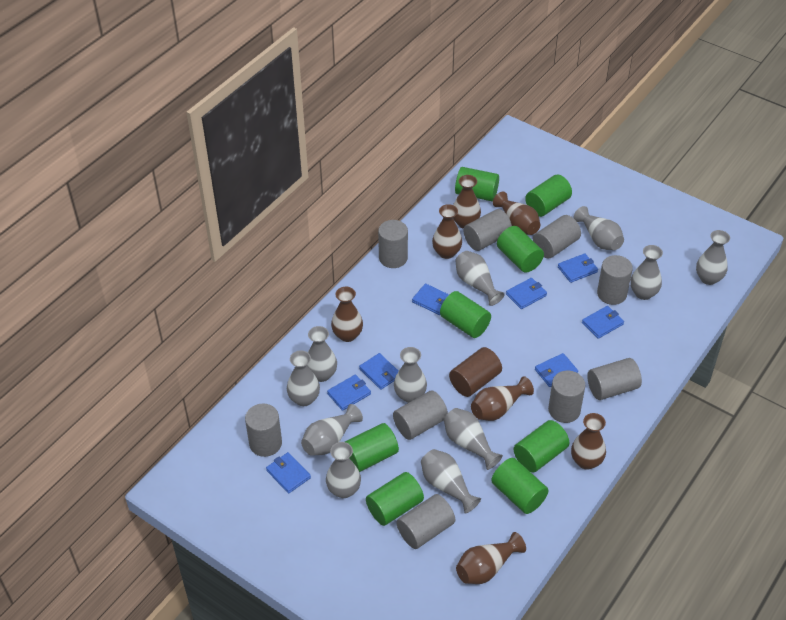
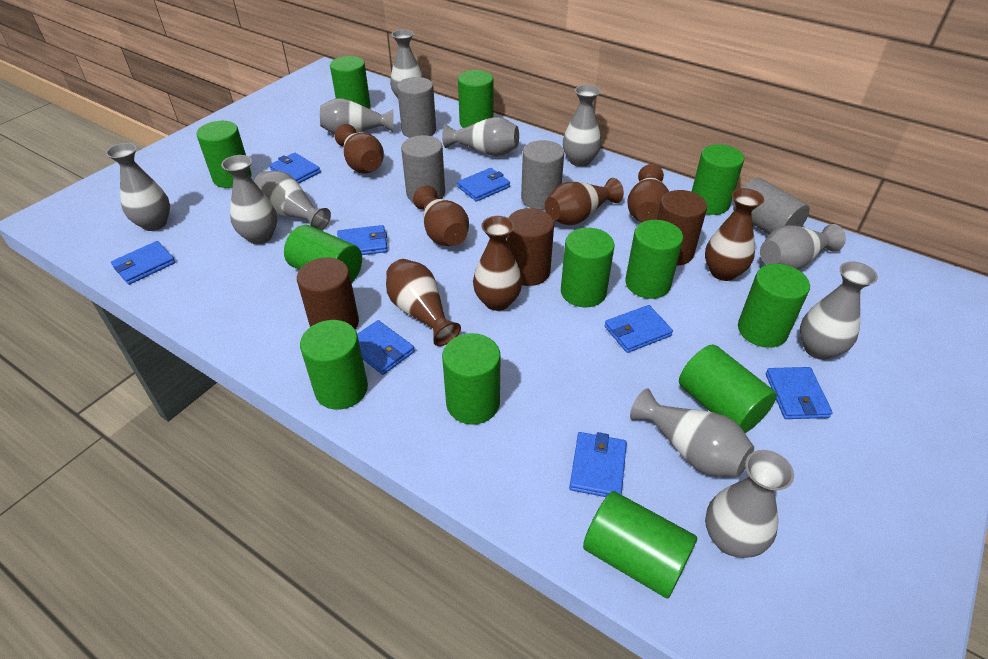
brown cylinder: 1 -> 3
green cylinder: 8 -> 12
grey cylinder: 9 -> 4

